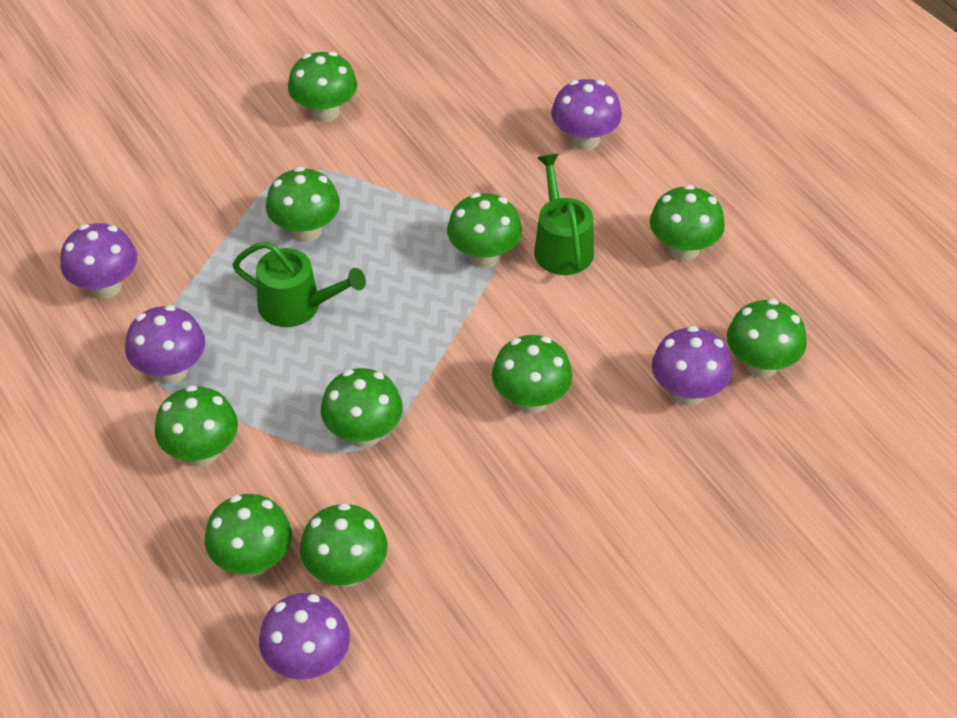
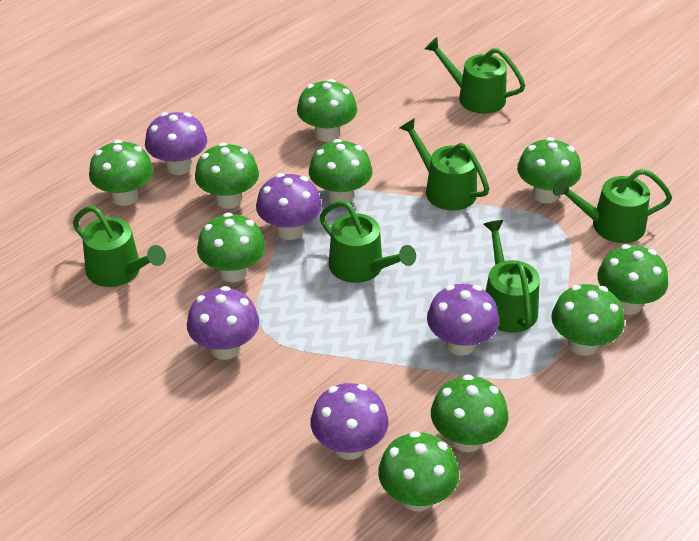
green watering can: 2 -> 6

